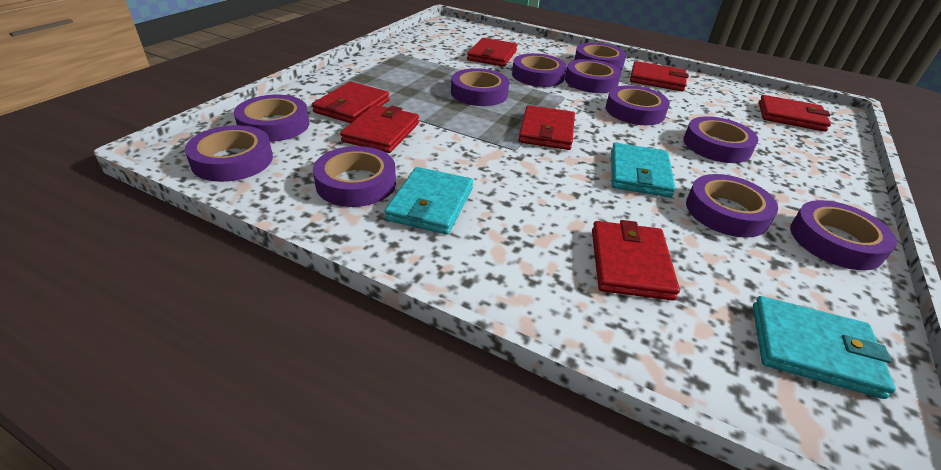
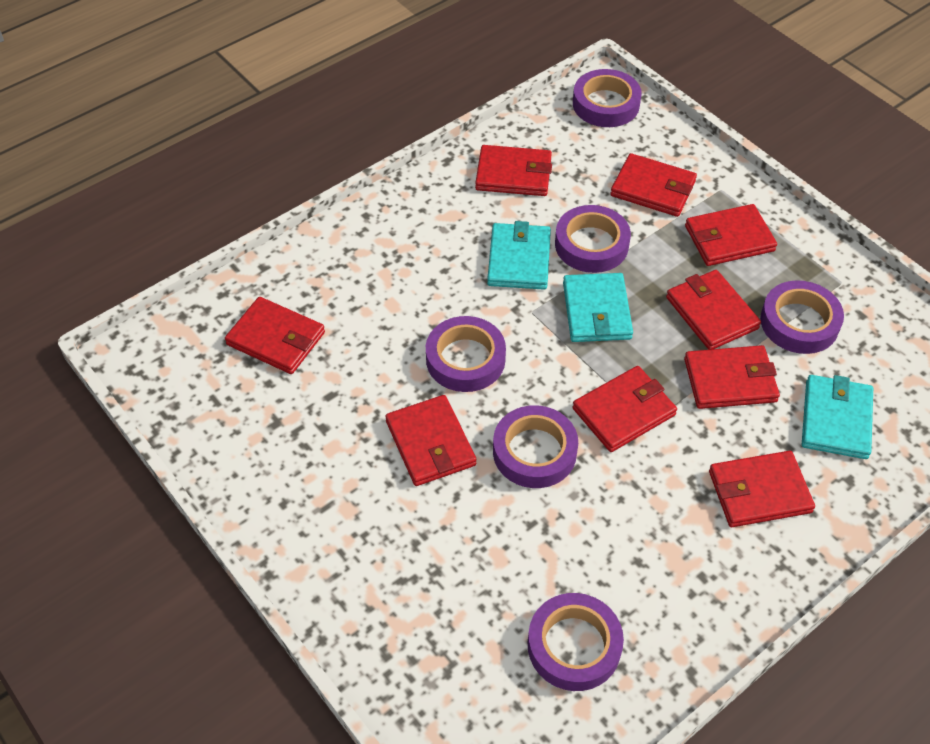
purple tape: 11 -> 6
red wallet: 7 -> 9

